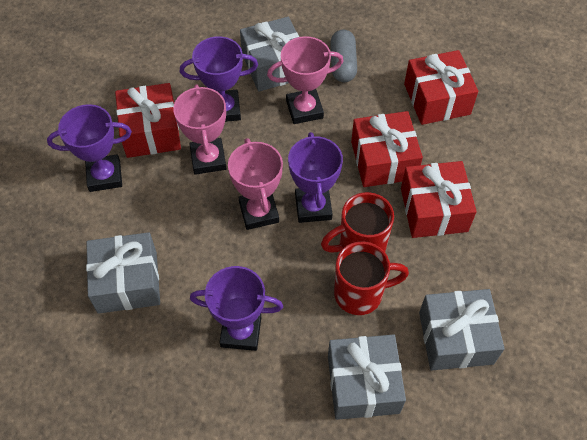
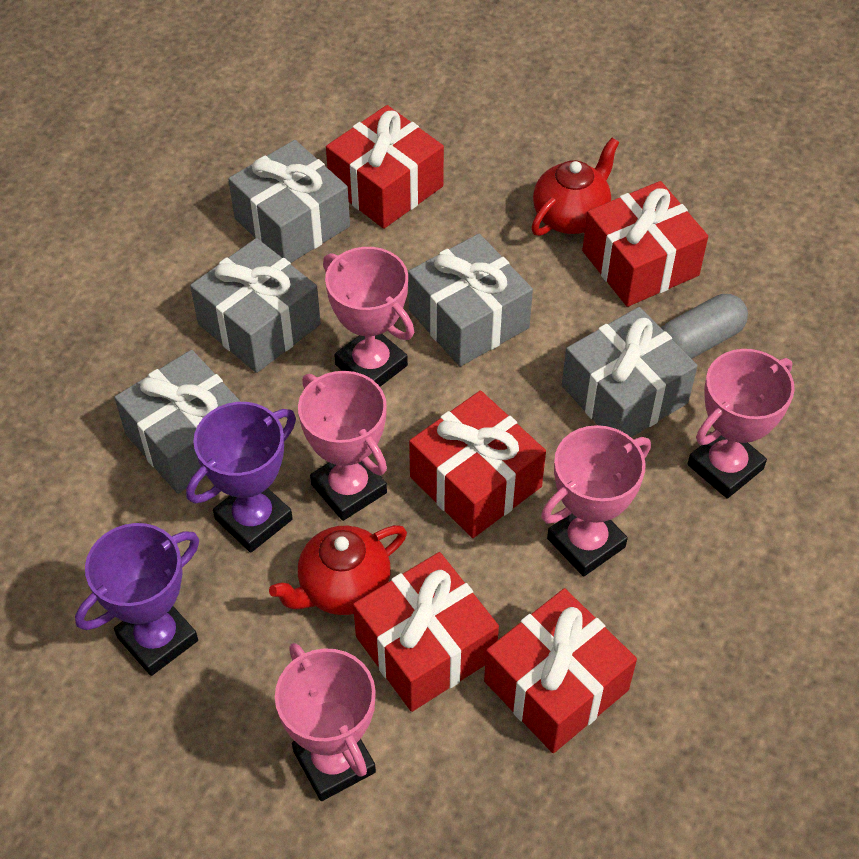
grey gift: 4 -> 5
pink trophy: 3 -> 5
purple trophy: 4 -> 2
red gift: 4 -> 5
red mug: 2 -> 0
red teapot: 0 -> 2

